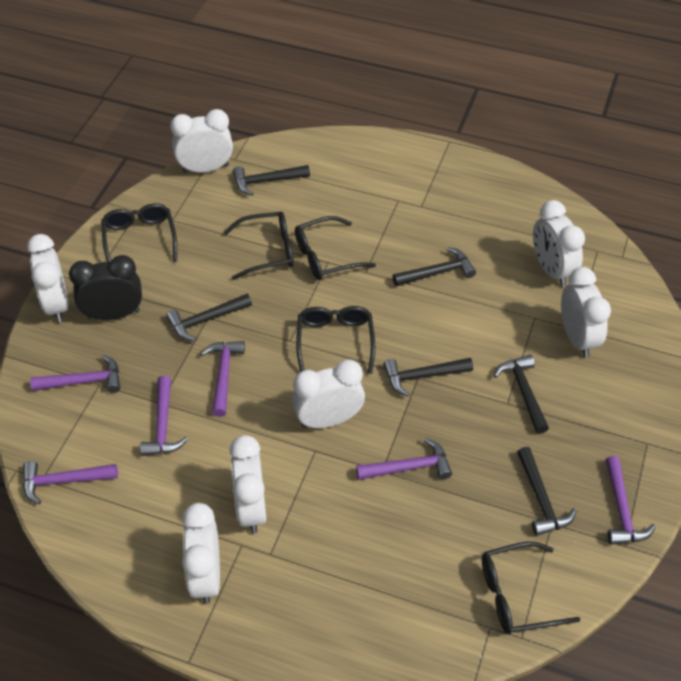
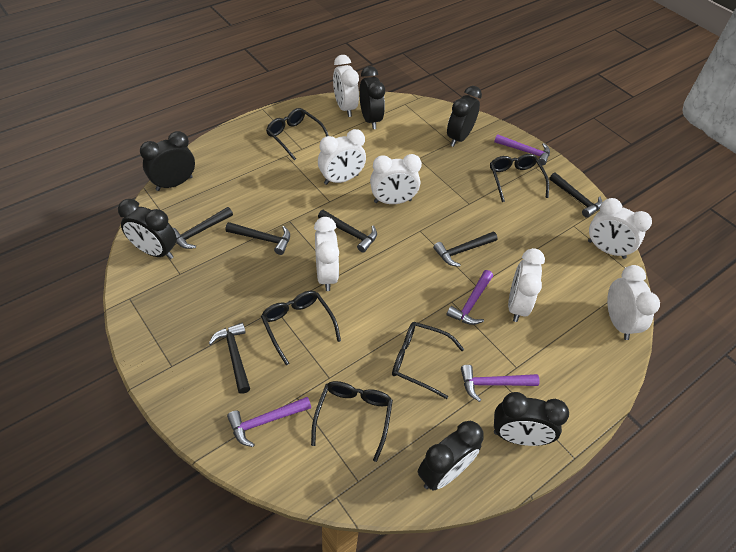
black clock: 1 -> 6
purple hammer: 6 -> 4

